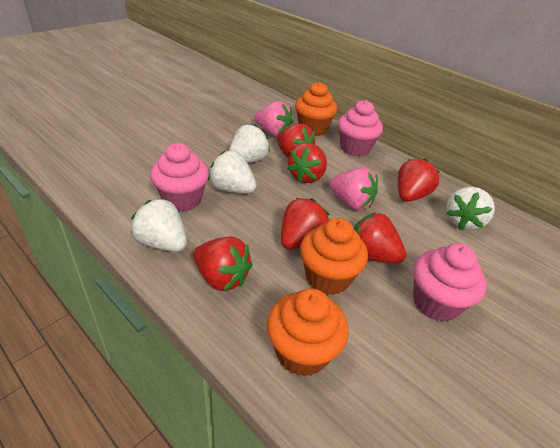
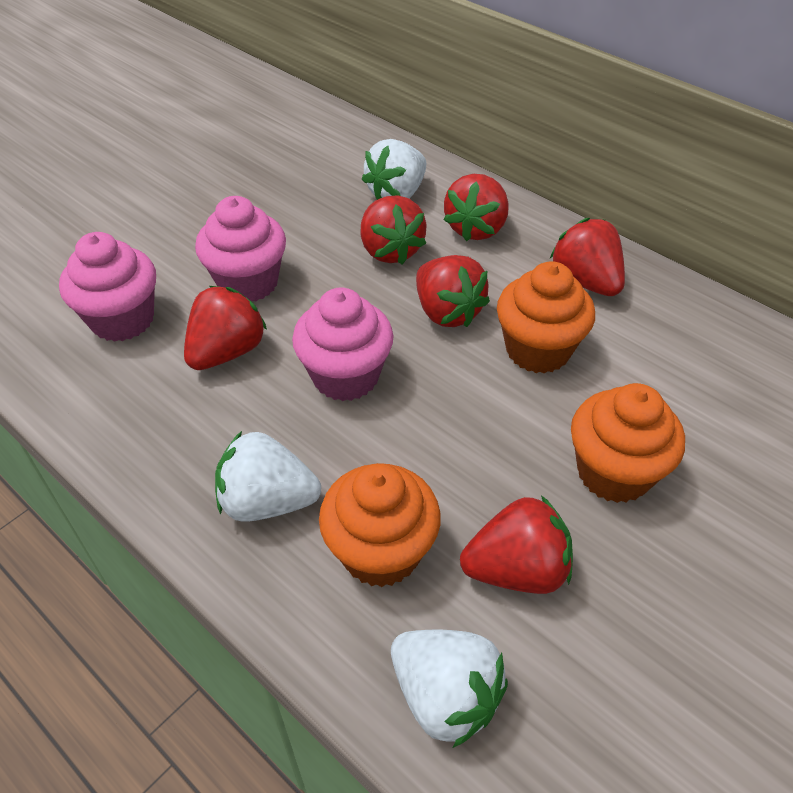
pink strawberry: 2 -> 0
white strawberry: 4 -> 3

